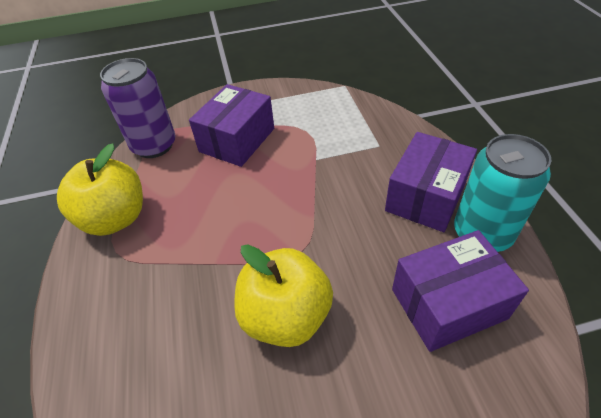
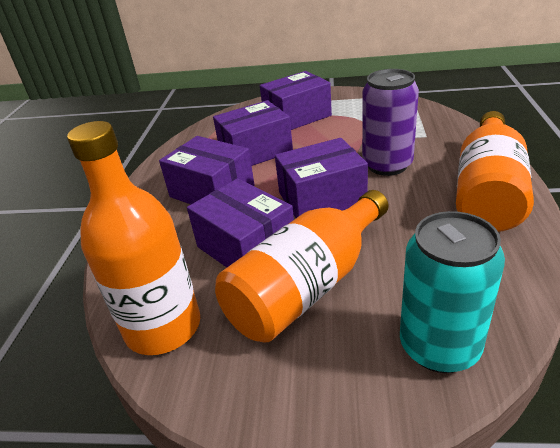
orange bottle: 0 -> 3
purple box: 3 -> 5
yellow apple: 2 -> 0

